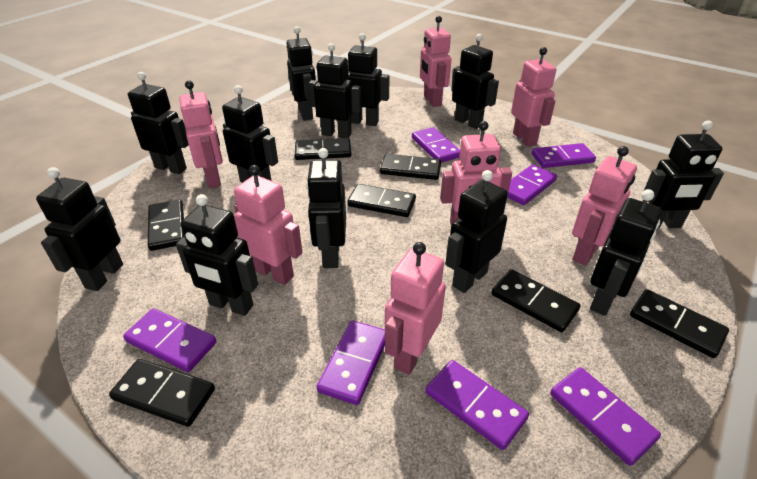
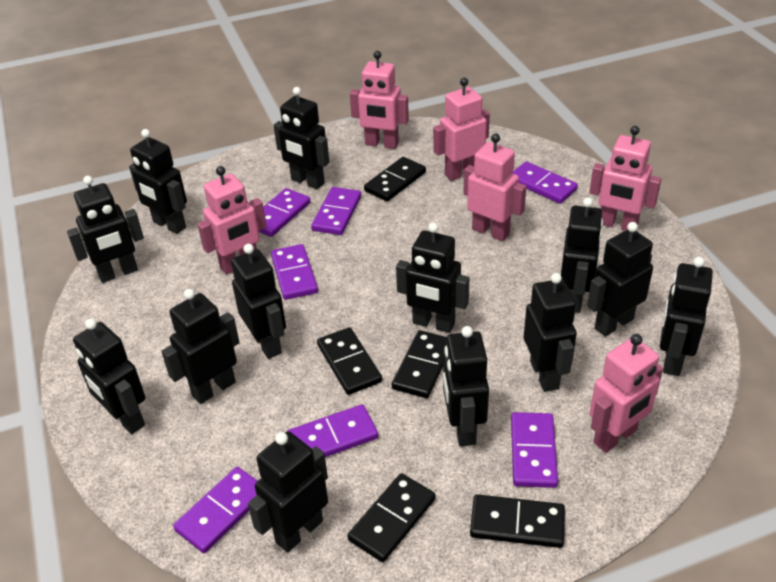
black domino: 7 -> 5
black robot: 12 -> 13
pink robot: 7 -> 6

